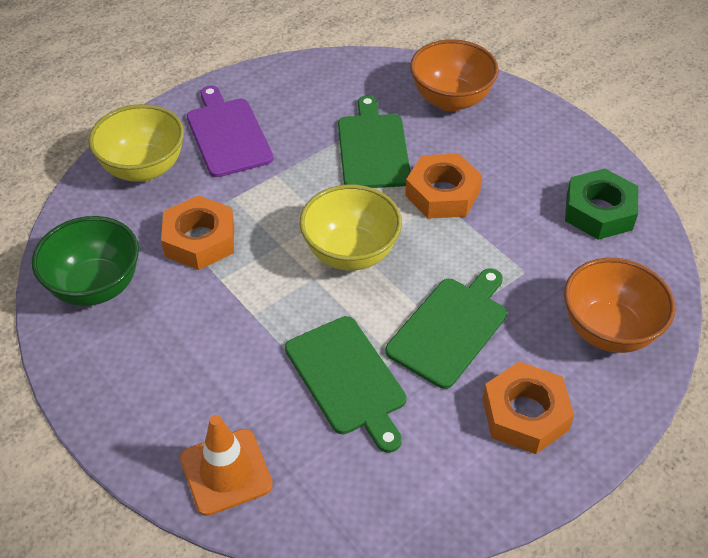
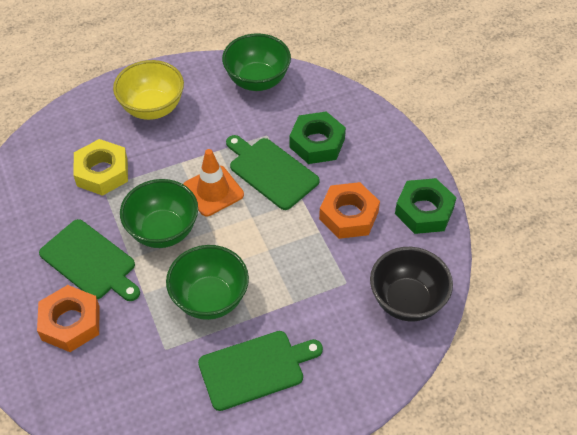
black bowl: 0 -> 1
green bowl: 1 -> 3
green nut: 1 -> 2
orange bowl: 2 -> 0
orange nut: 3 -> 2
purple cutting board: 1 -> 0
yellow bowl: 2 -> 1
yellow nut: 0 -> 1

